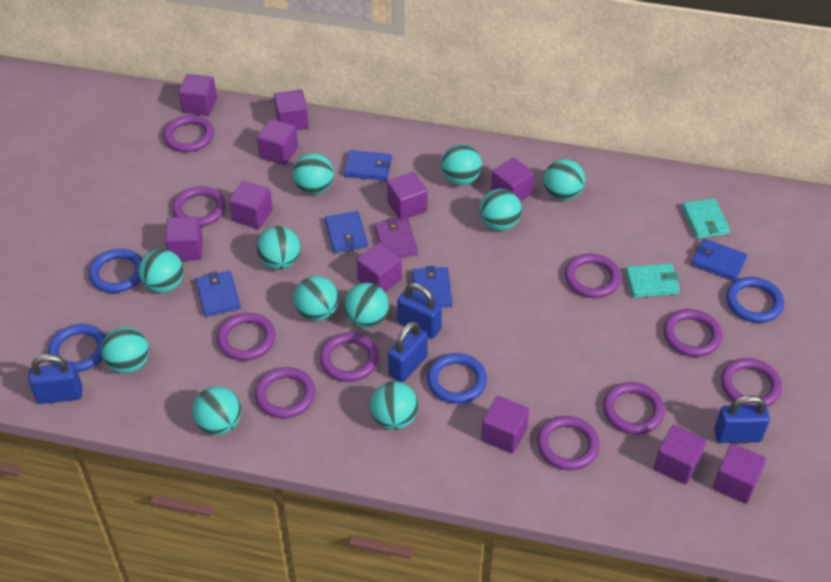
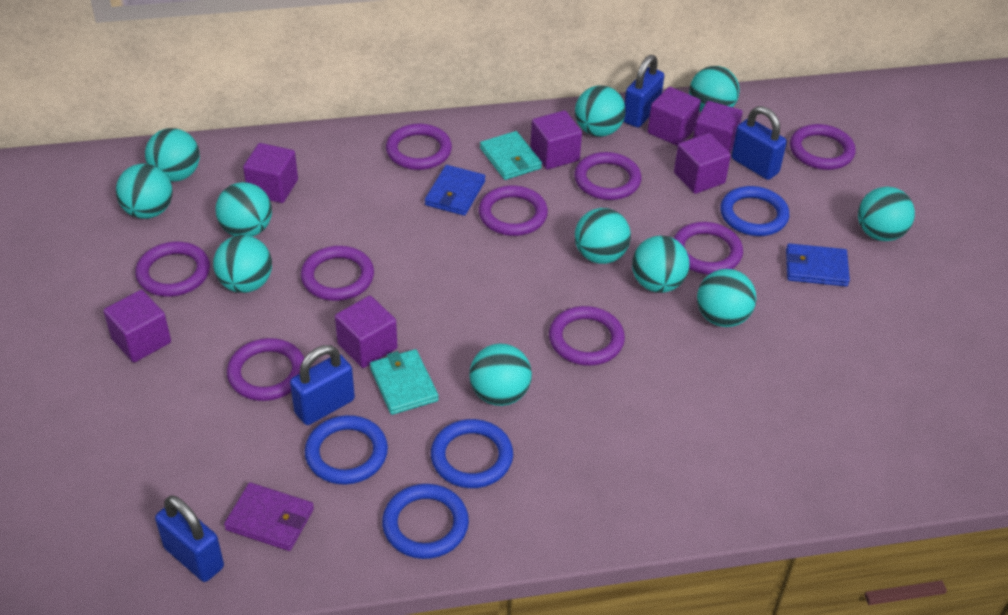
blue wallet: 5 -> 2
purple cube: 11 -> 7
purple ring: 10 -> 9

